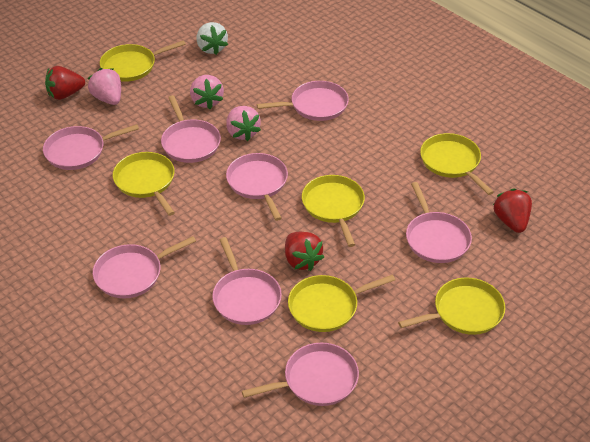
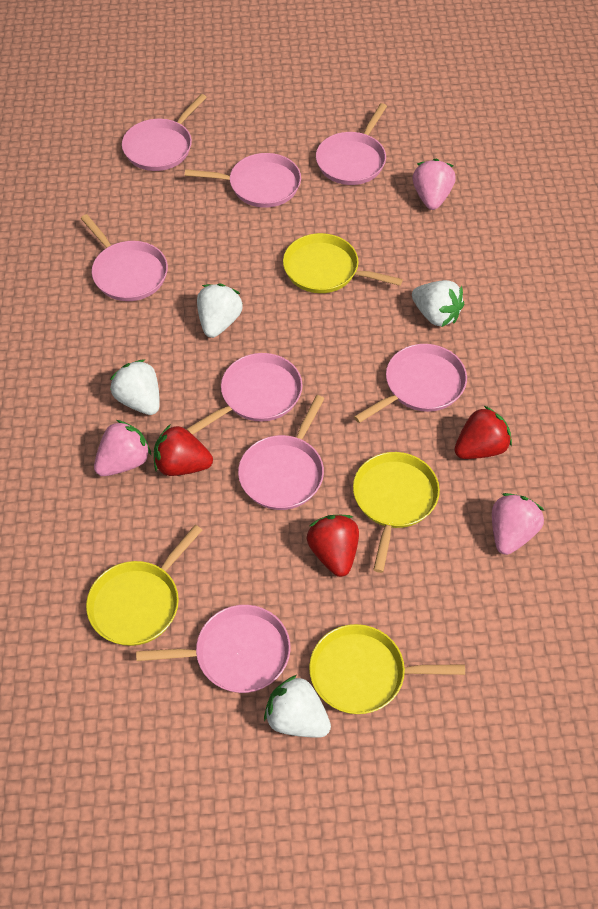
white strawberry: 1 -> 4
yellow pan: 6 -> 4

